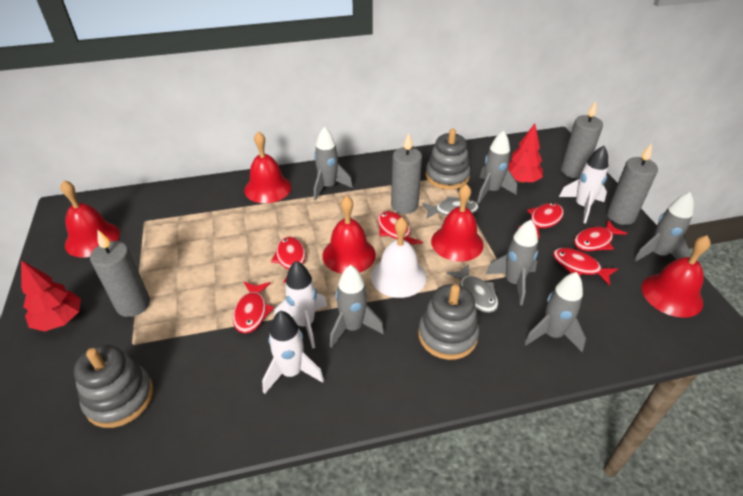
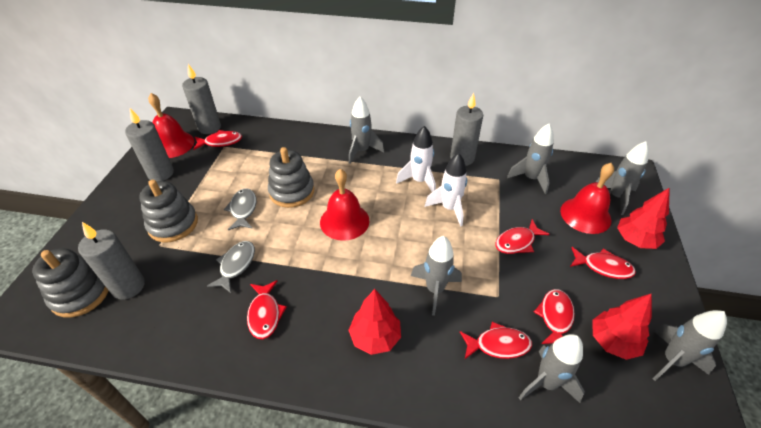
red bell: 5 -> 3
red tree: 2 -> 3
white bell: 1 -> 0
white rocket: 3 -> 2

